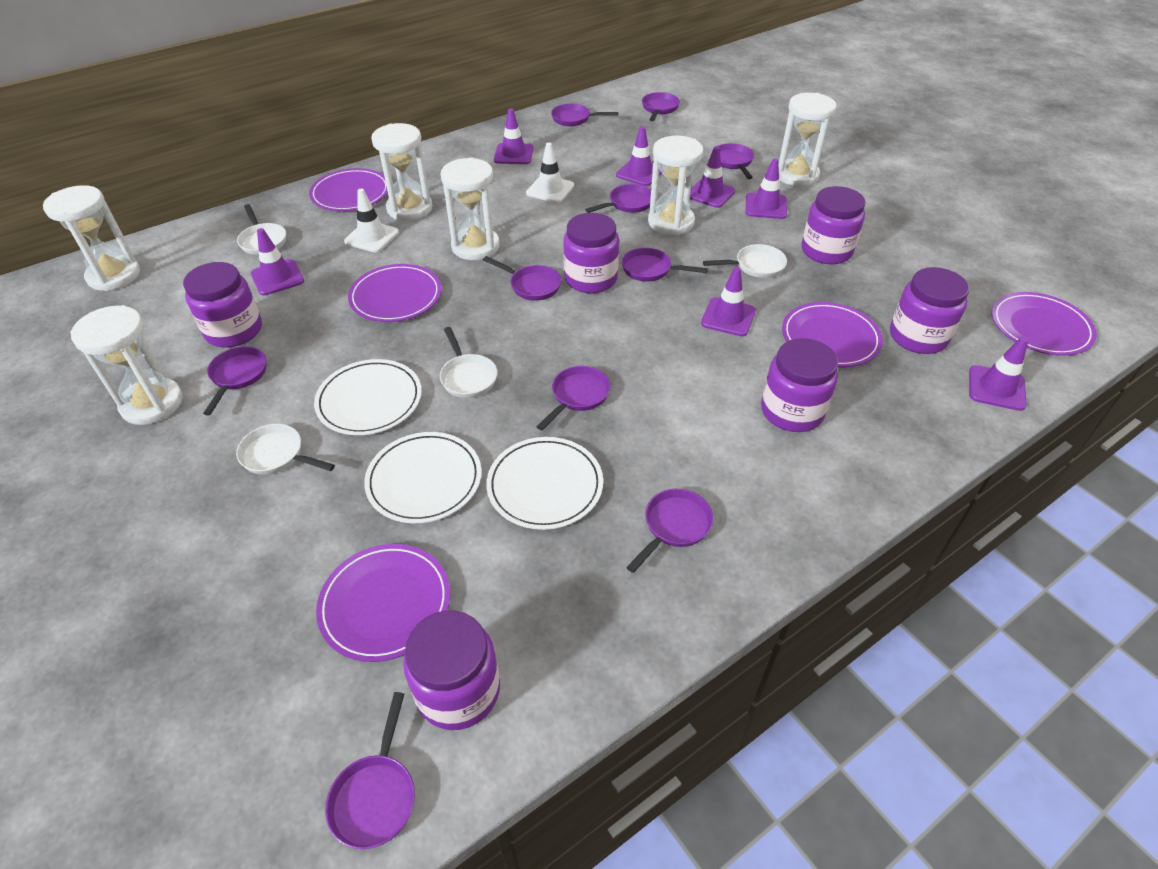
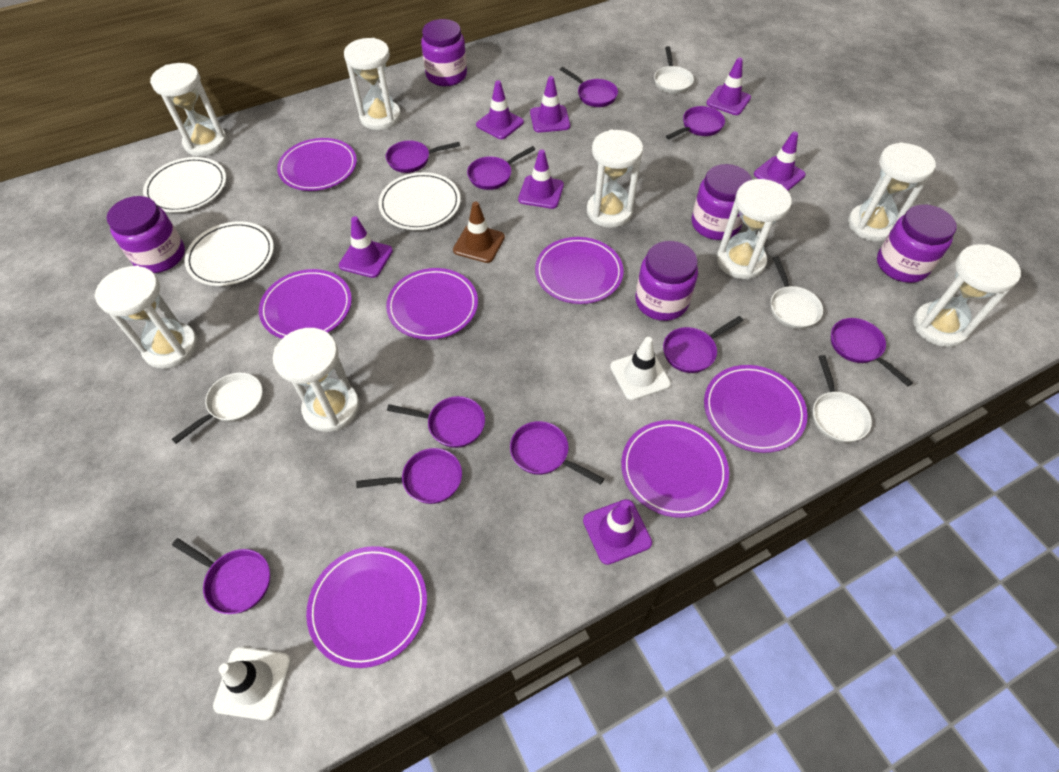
brown traffic cone: 0 -> 1
purple jar: 6 -> 5
purple plate: 5 -> 7
white hourglass: 6 -> 8

